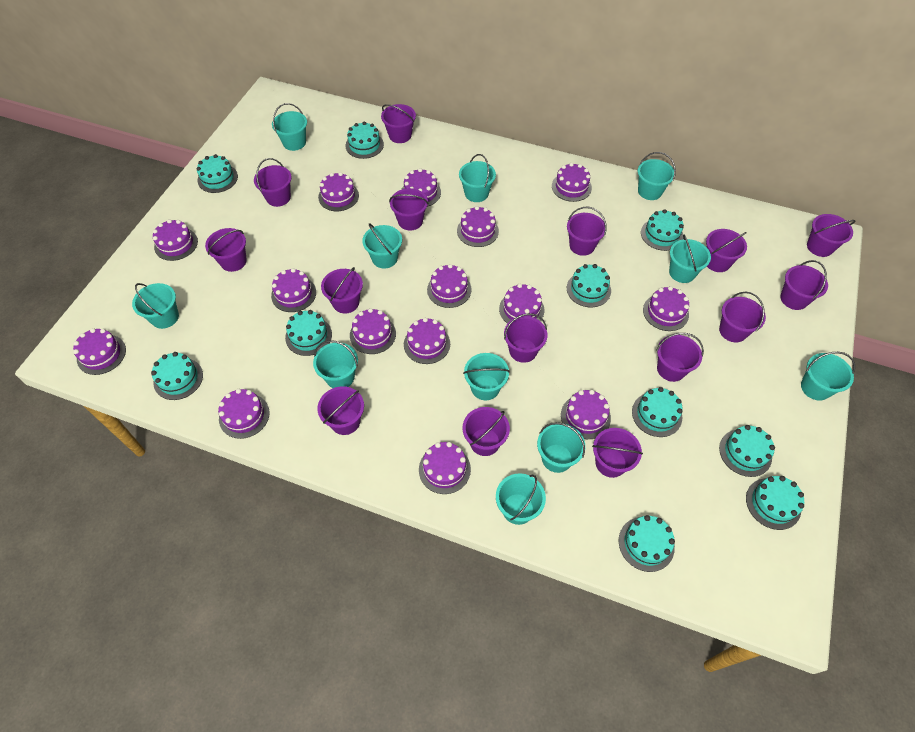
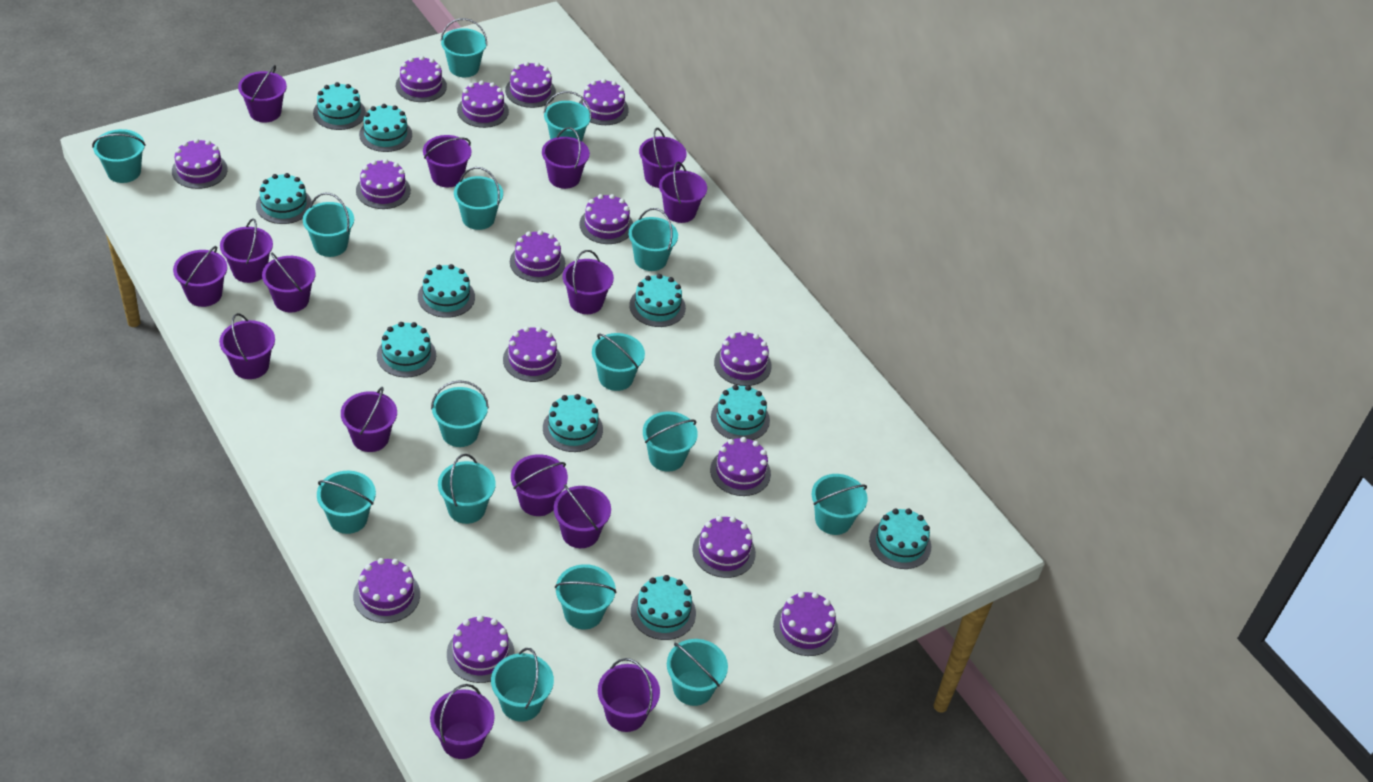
turquoise bucket: 11 -> 15

